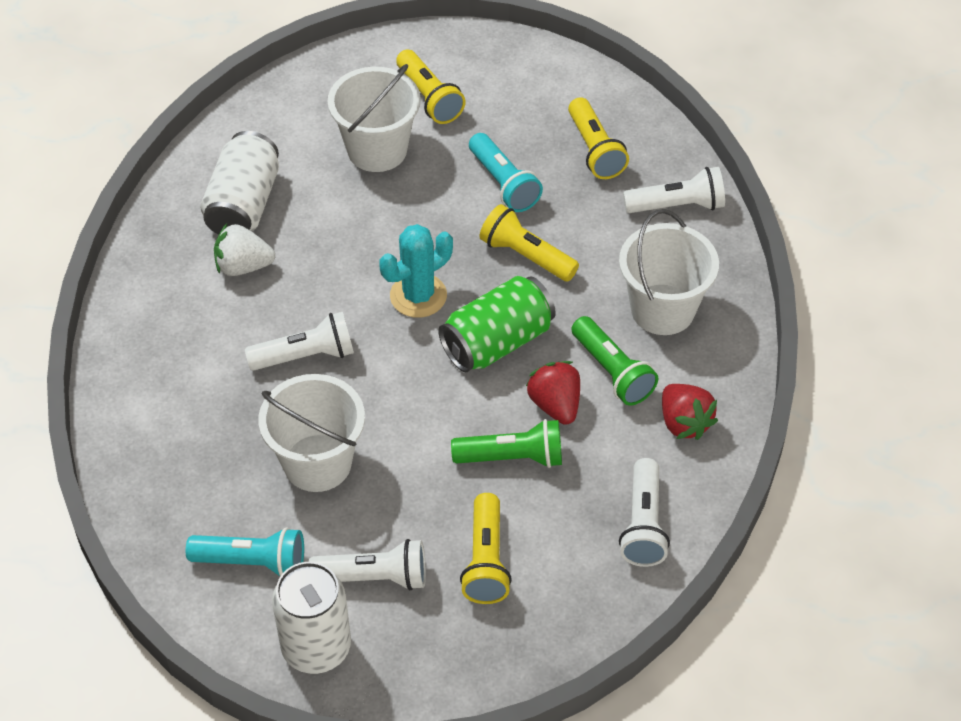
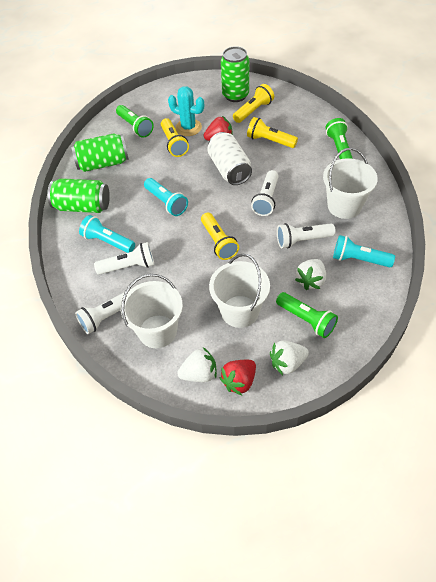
green can: 1 -> 3
green flashlight: 2 -> 3
turquoise flashlight: 2 -> 3
white can: 2 -> 1
white strawberry: 1 -> 3

